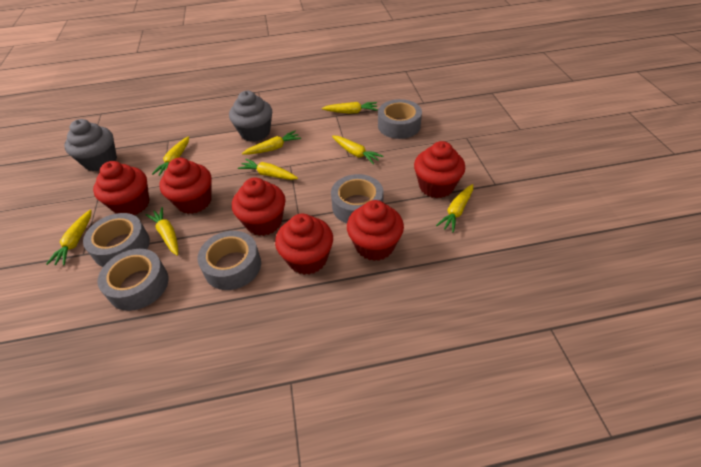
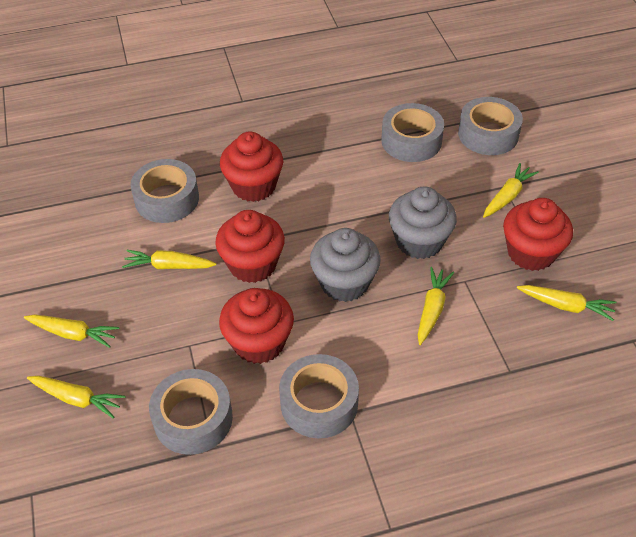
red cupcake: 6 -> 4
yellow carrot: 8 -> 6

